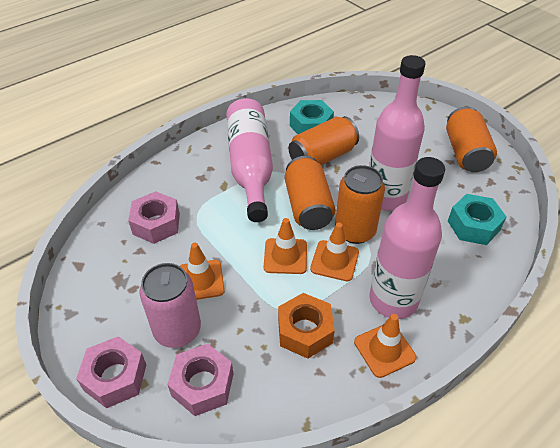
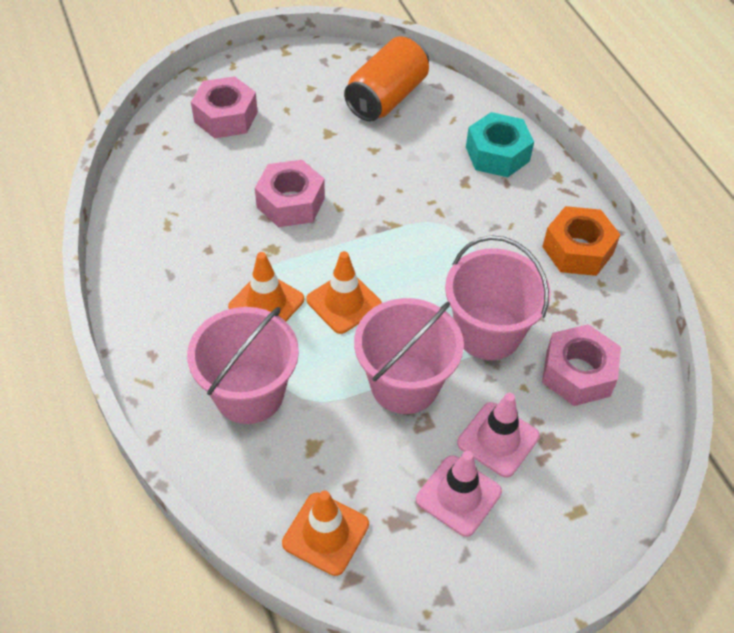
orange can: 4 -> 1
orange traffic cone: 4 -> 3
pink bottle: 3 -> 0
pink bucket: 0 -> 3
pink can: 1 -> 0
pink traffic cone: 0 -> 2
turquoise nut: 2 -> 1

